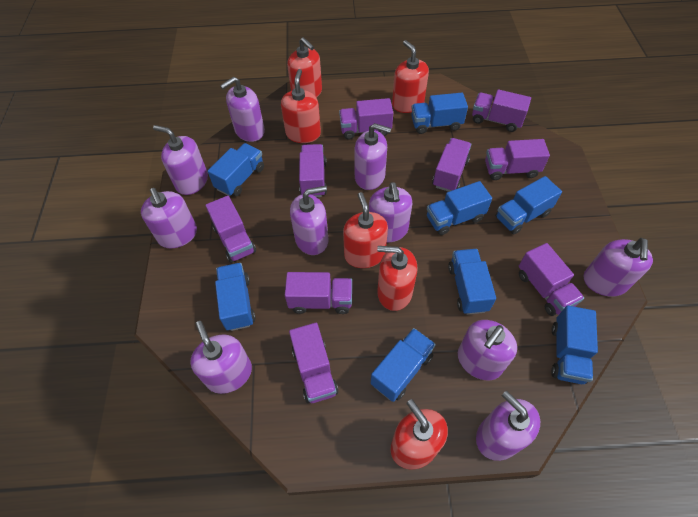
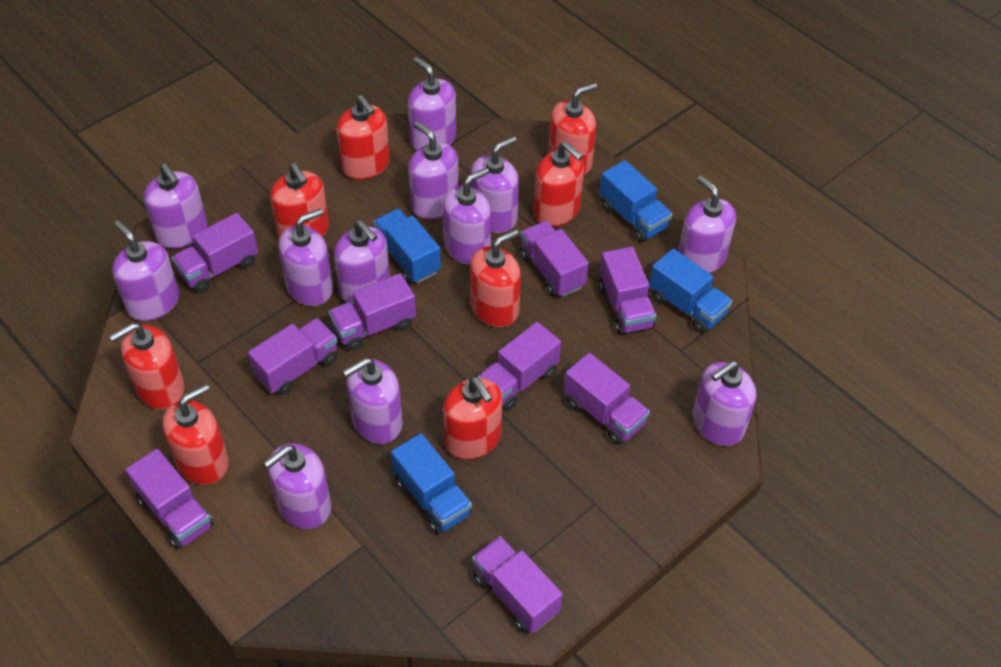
blue truck: 8 -> 4
purple soap dispenser: 10 -> 12
red soap dispenser: 6 -> 8

